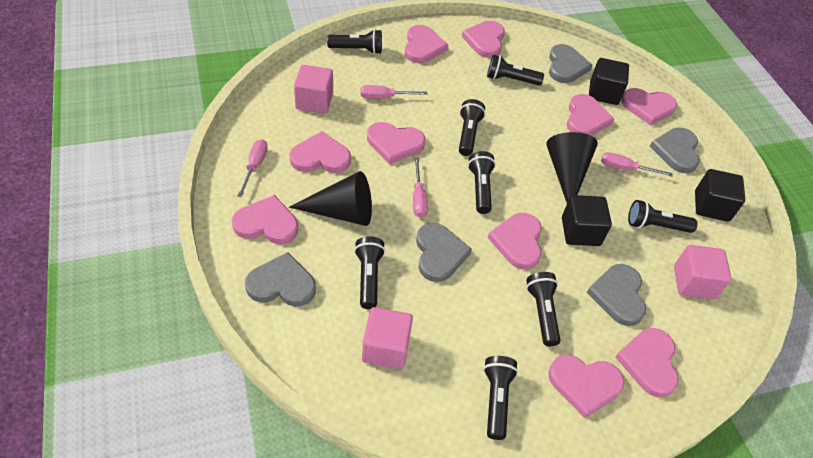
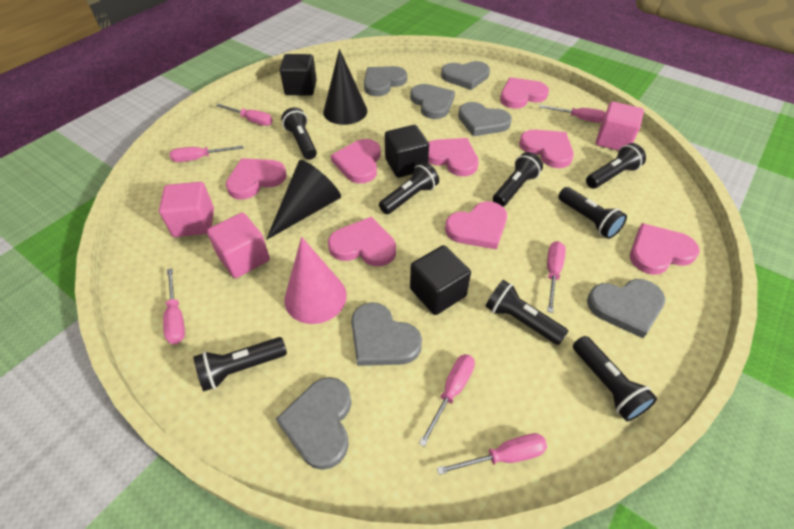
grey heart: 5 -> 7
pink cone: 0 -> 1
pink heart: 10 -> 8
pink screwdriver: 4 -> 7

